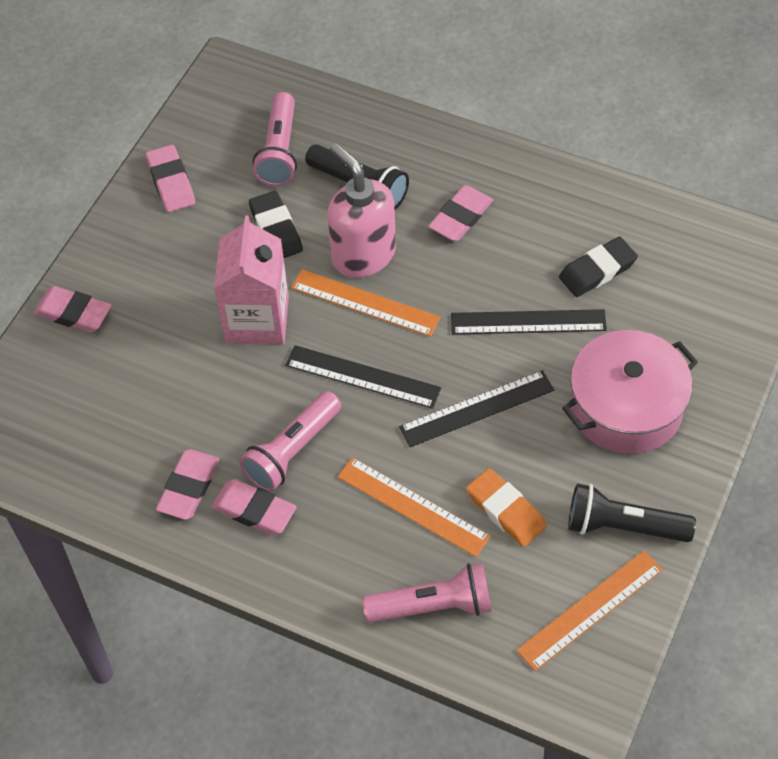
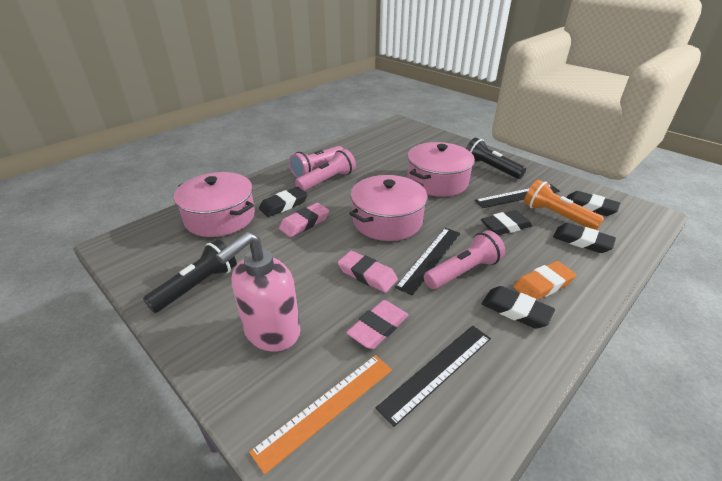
black eraser: 2 -> 5
orange flashlight: 0 -> 1
orange ruler: 3 -> 1
pink carton: 1 -> 0
pink eraser: 5 -> 3
pink pot: 1 -> 3

